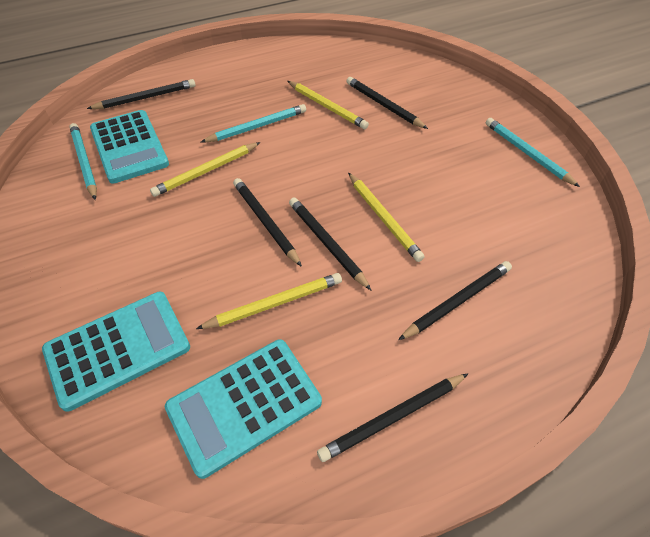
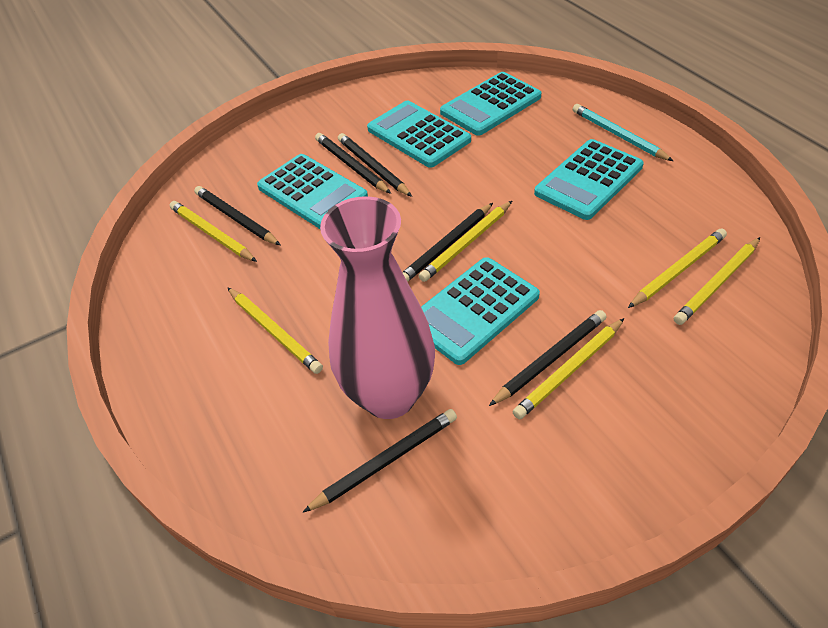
pink vase: 0 -> 1
turquoise calculator: 3 -> 5
turquoise pencil: 3 -> 1
yellow pencil: 4 -> 6

